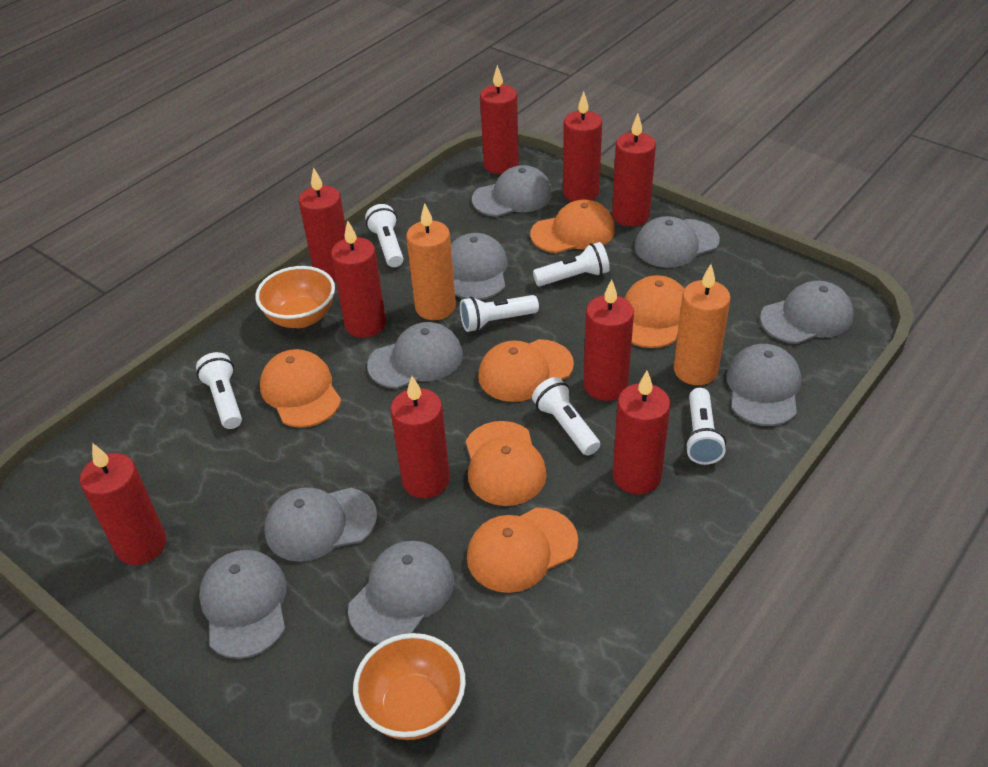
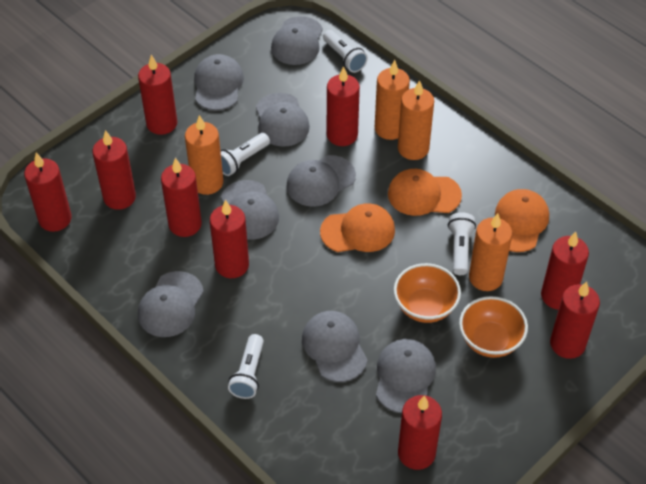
grey cap: 9 -> 8
orange candle: 2 -> 4
orange cap: 6 -> 3
white flashlight: 6 -> 4

